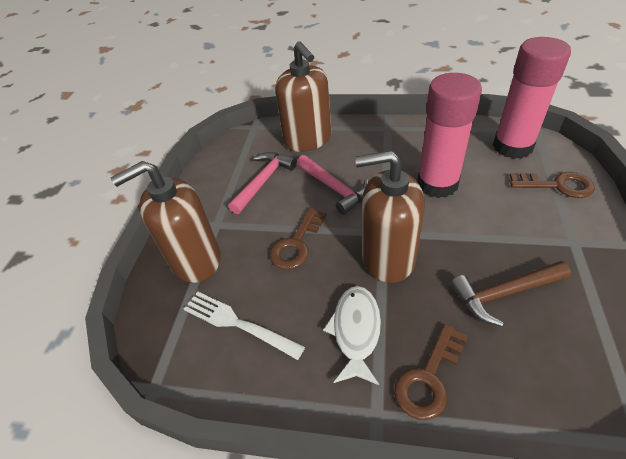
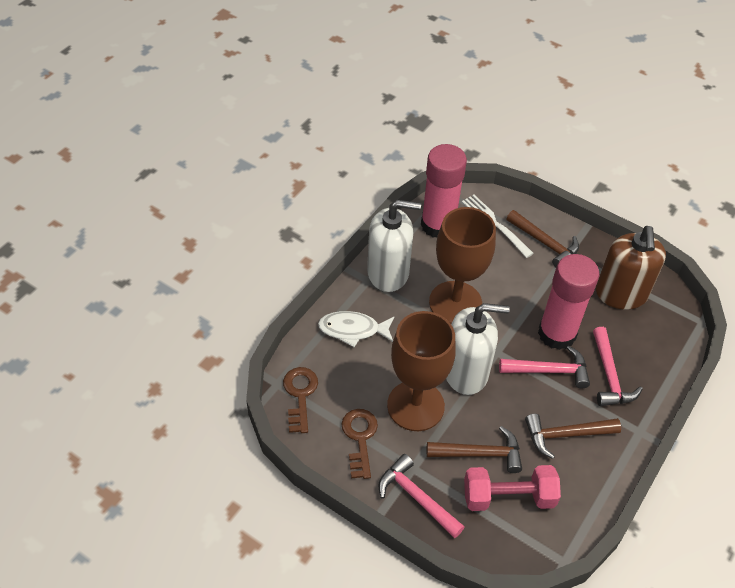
brown goblet: 0 -> 2
brown hammer: 1 -> 3
brown key: 3 -> 2
brown soap dispenser: 3 -> 1
pink dumbbell: 0 -> 1
pink hammer: 2 -> 3
white soap dispenser: 0 -> 2

